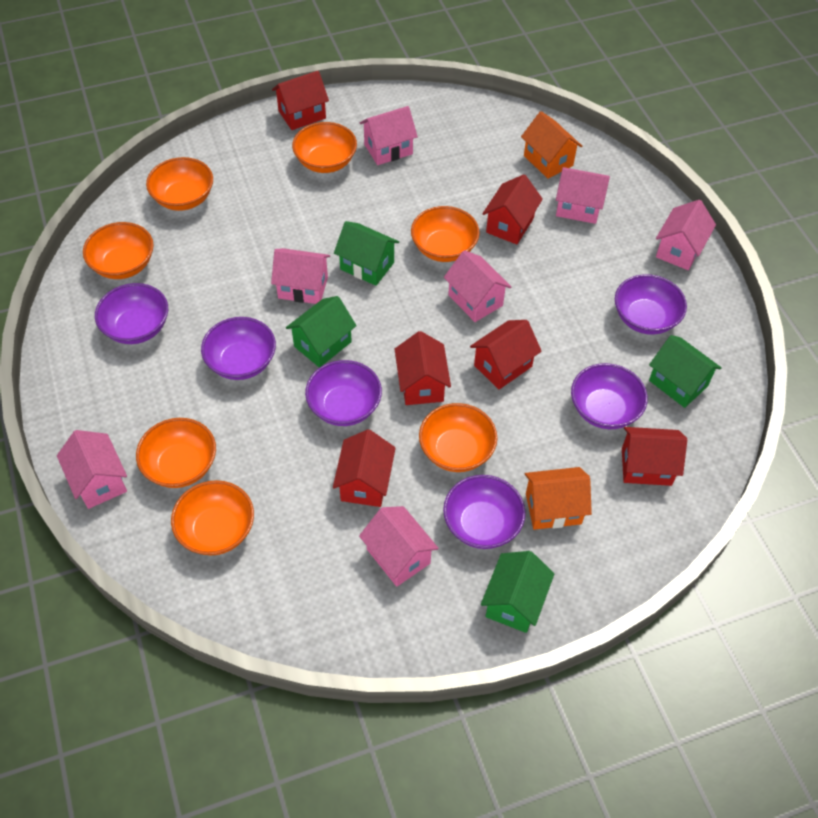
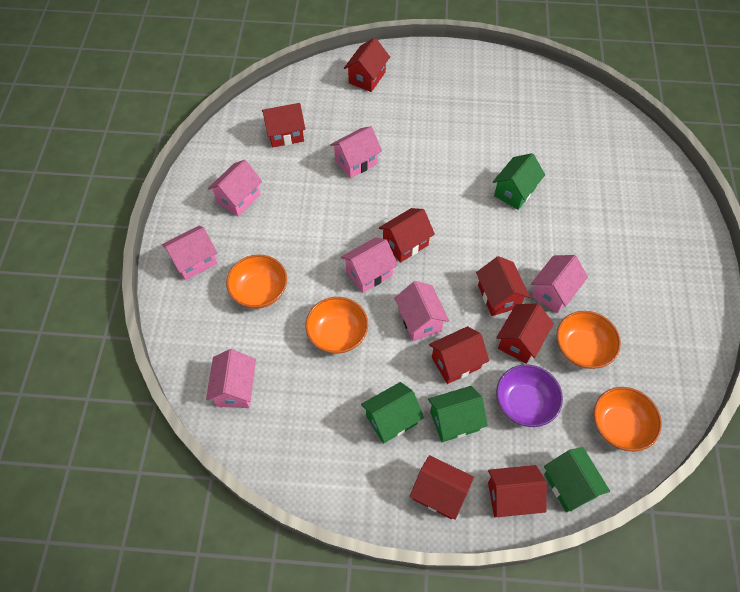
orange bowl: 7 -> 4
orange house: 2 -> 0
purple bowl: 6 -> 1
red house: 6 -> 8

